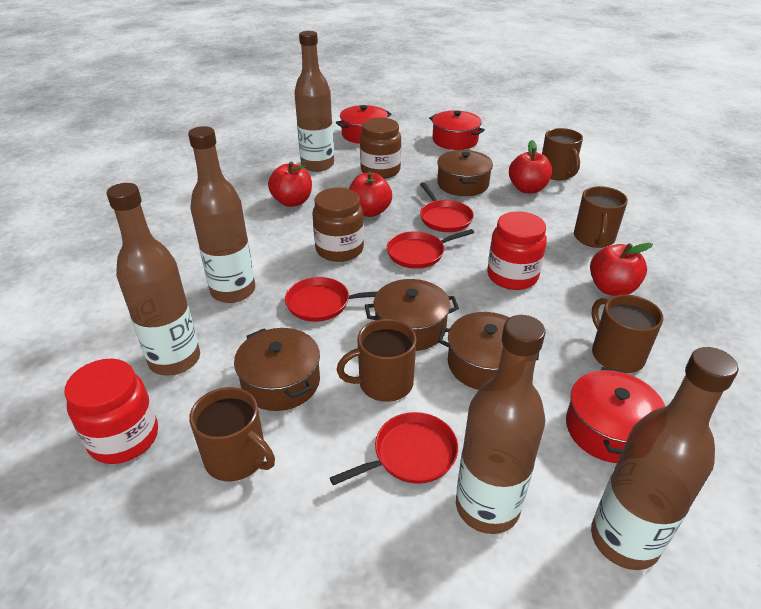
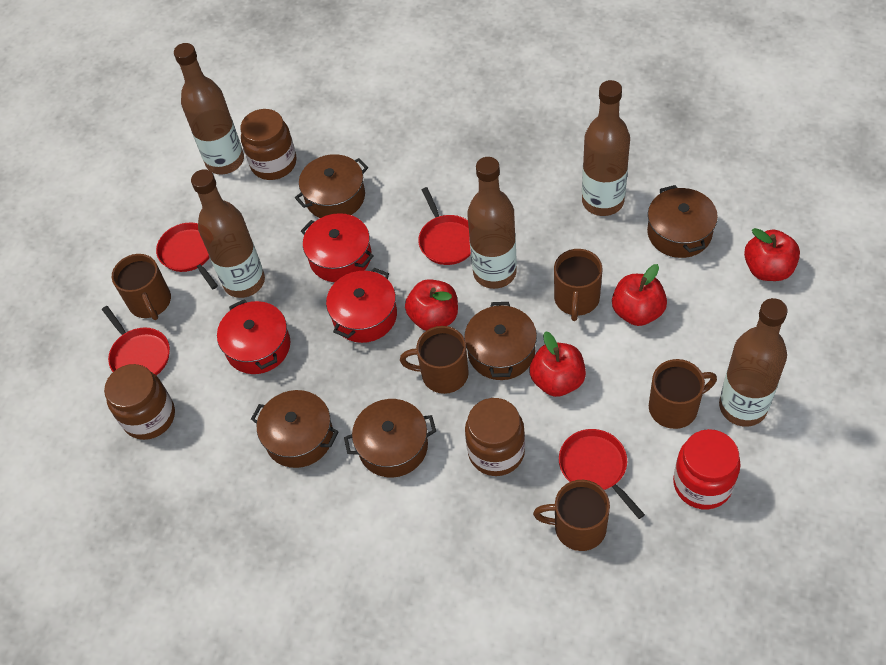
brown jar: 2 -> 3
brown pot: 4 -> 5
red jar: 2 -> 1

